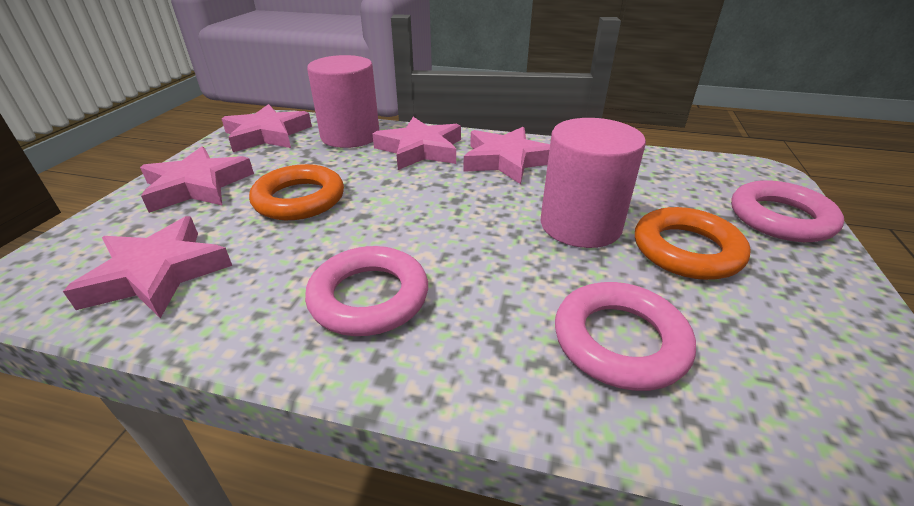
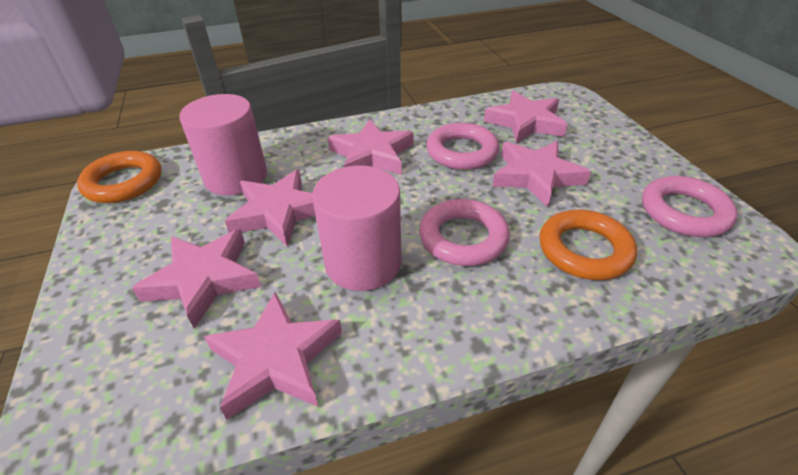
pink star: 5 -> 6

